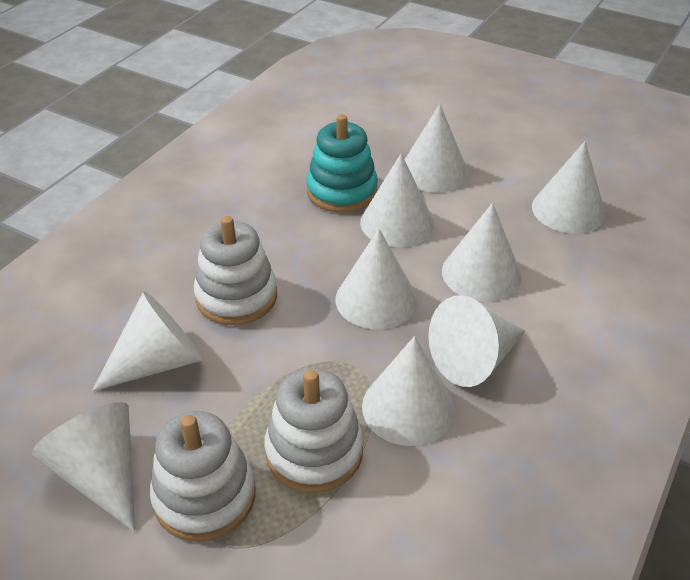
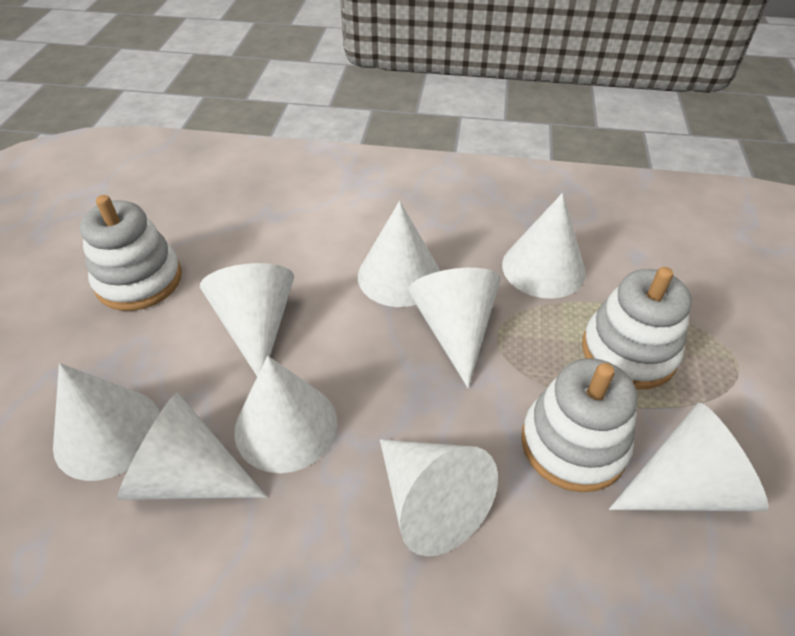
turquoise stacking toy: 1 -> 0

